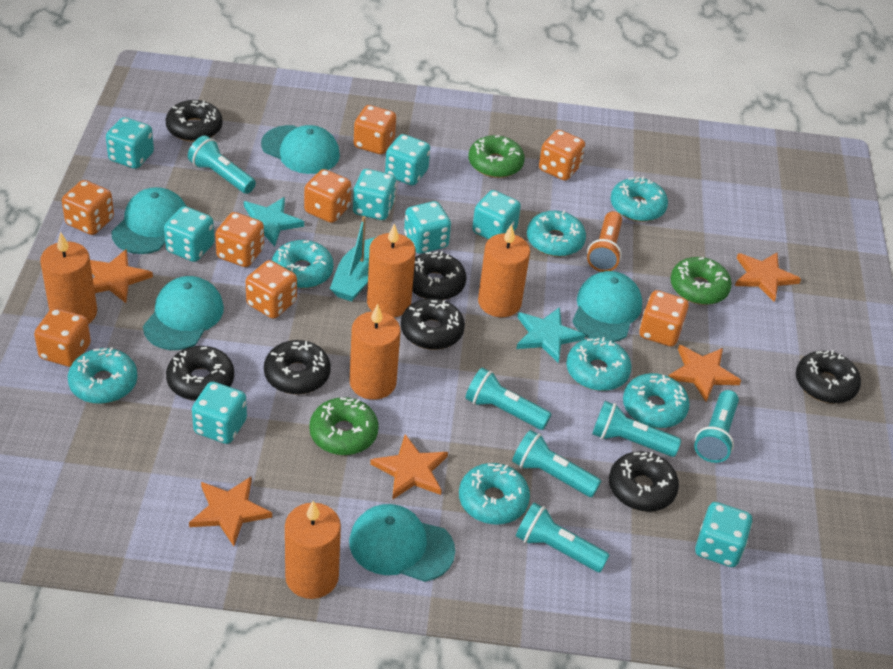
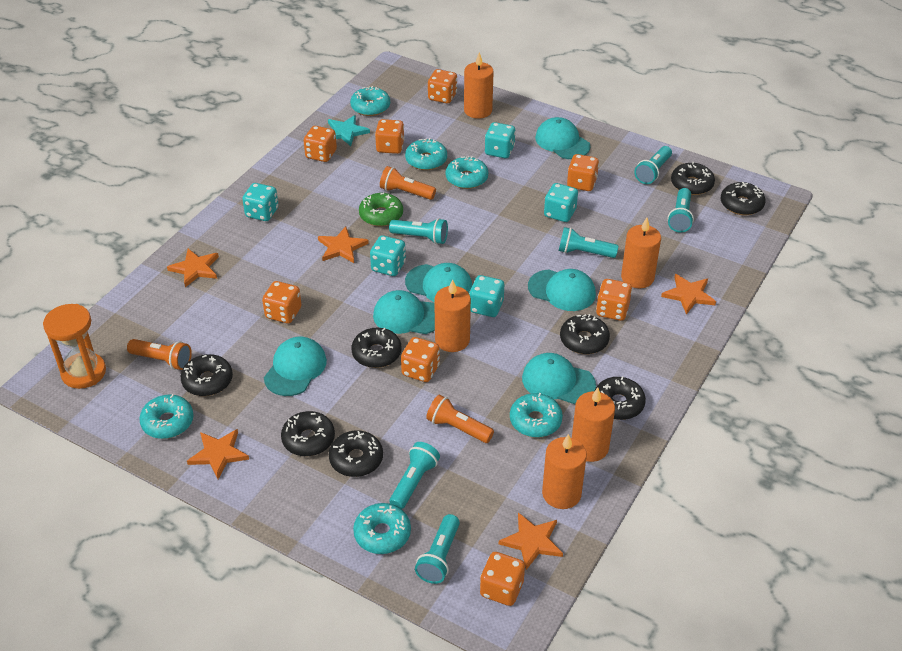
black donut: 7 -> 8
green donut: 3 -> 1
orange flashlight: 1 -> 3
orange hourglass: 0 -> 1
turquoise boat: 1 -> 0
turquoise cap: 5 -> 6
turquoise dice: 8 -> 5
turquoise donut: 7 -> 6
turquoise star: 2 -> 1

